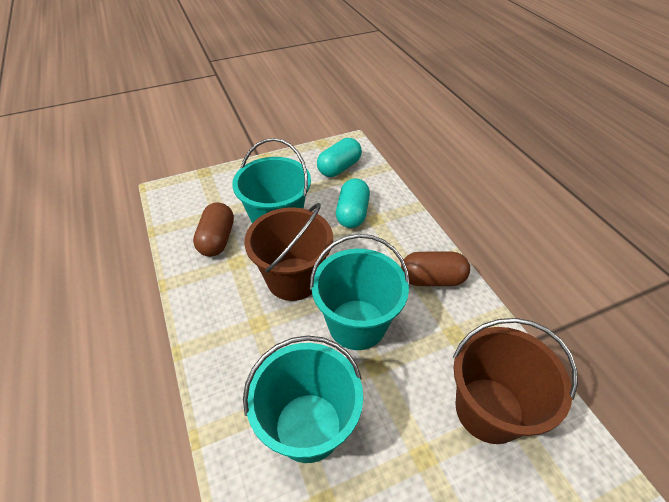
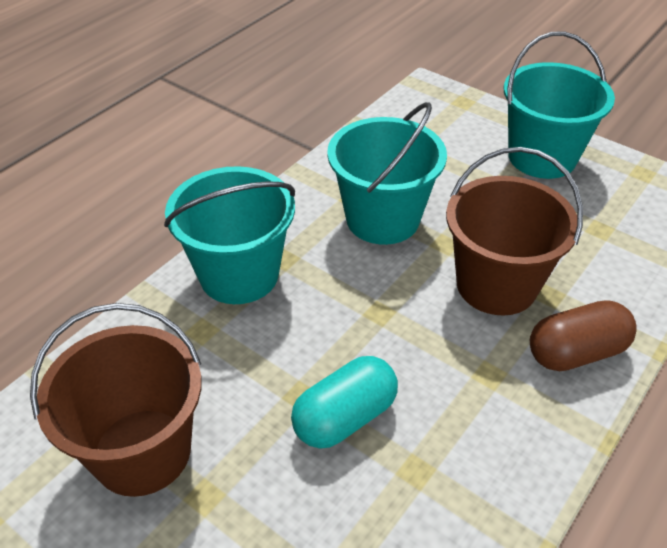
brown capsule: 2 -> 1
turquoise capsule: 2 -> 1

